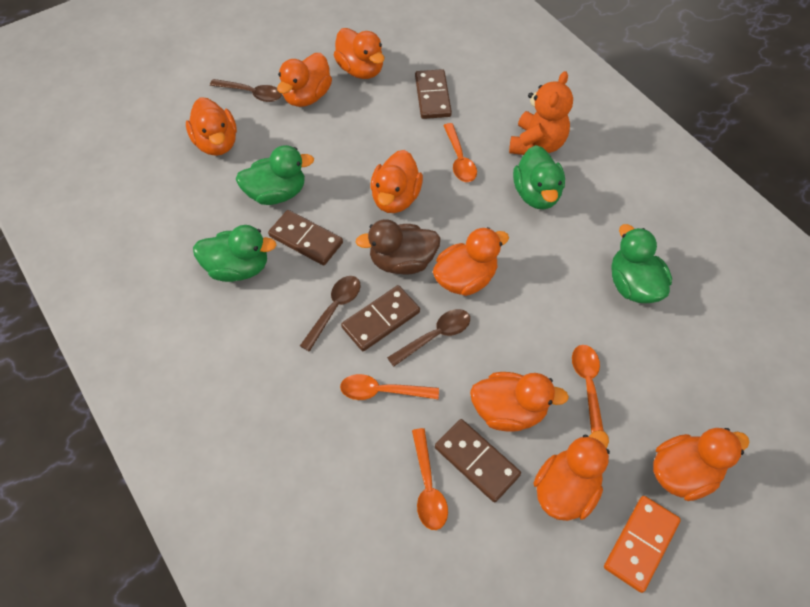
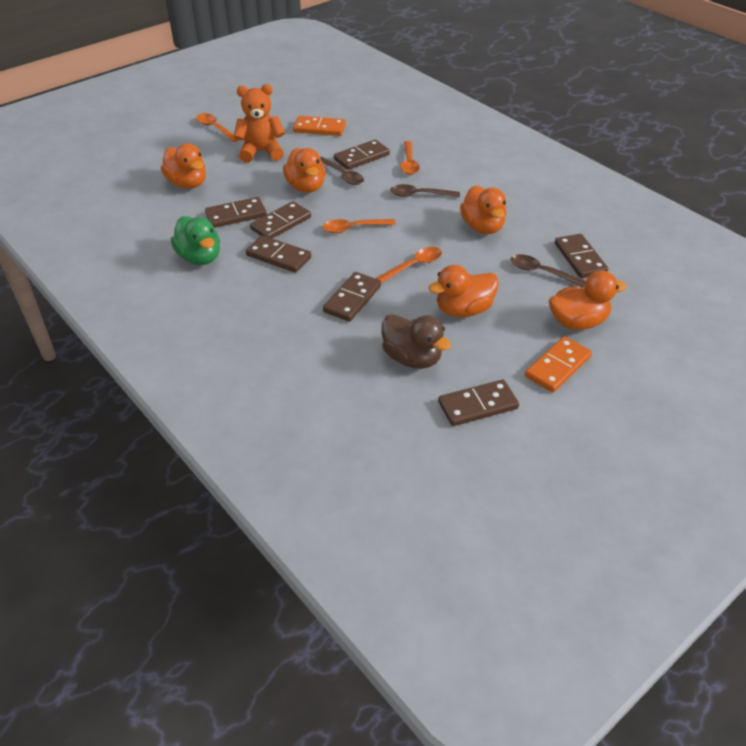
brown domino: 4 -> 7
green duck: 4 -> 1
orange domino: 1 -> 2
orange duck: 8 -> 5

